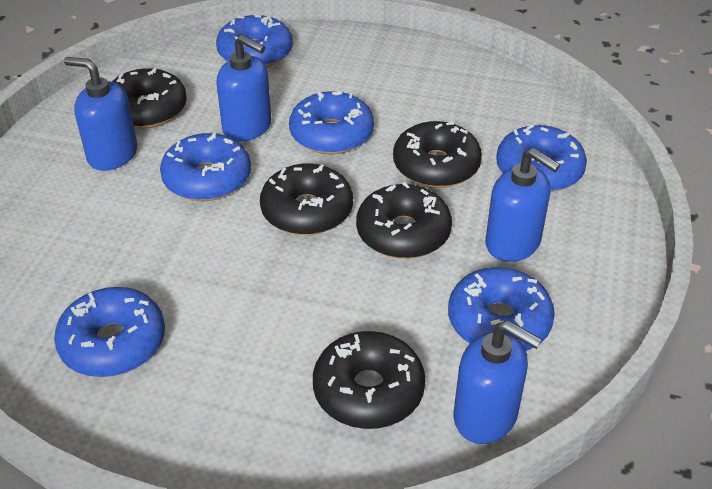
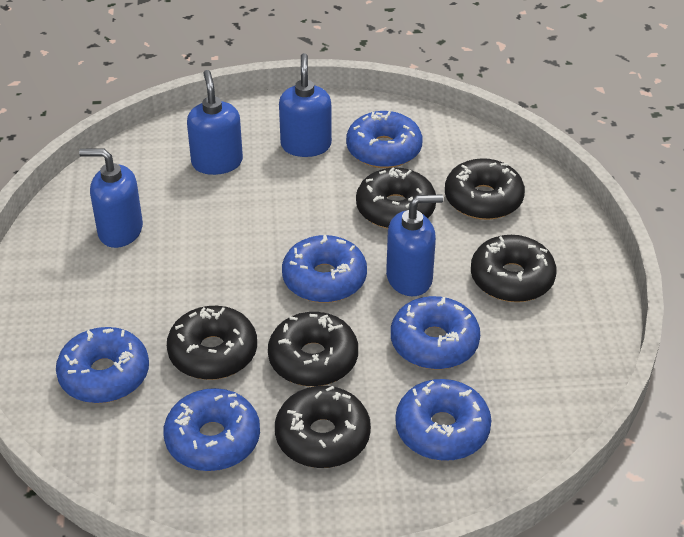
black donut: 5 -> 6

